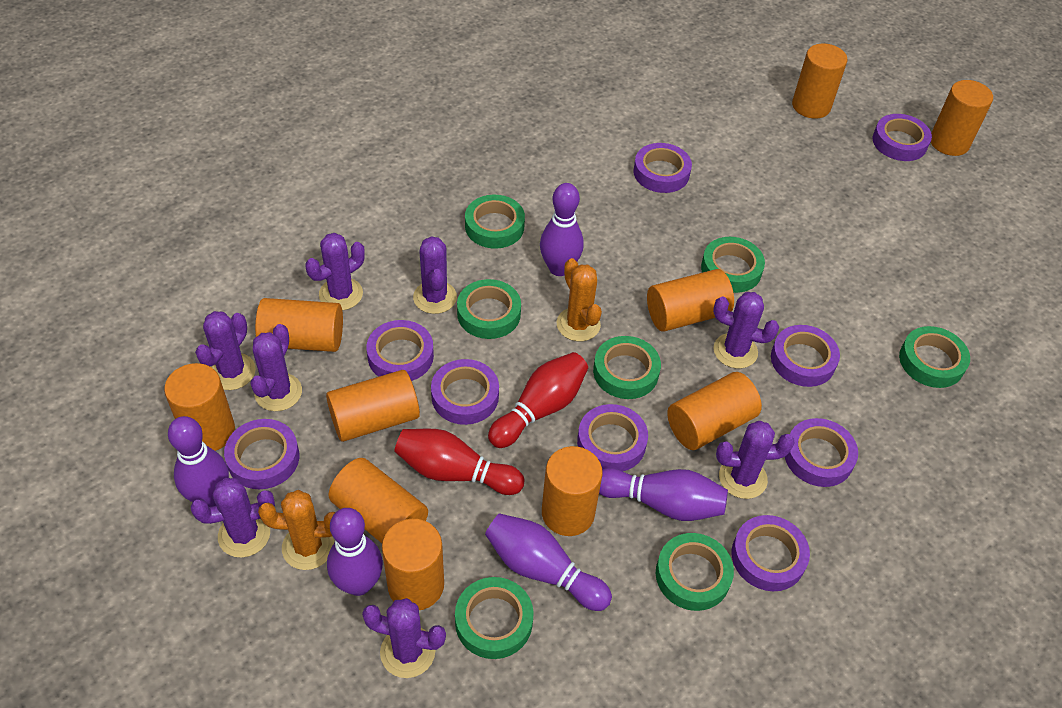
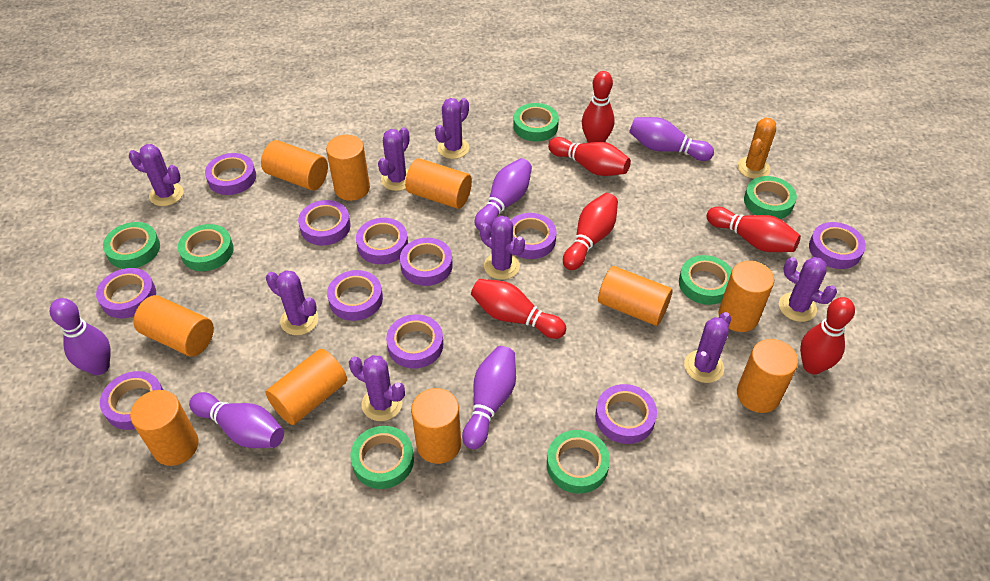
orange cactus: 2 -> 1
purple tape: 9 -> 11
red bowling pin: 2 -> 6

